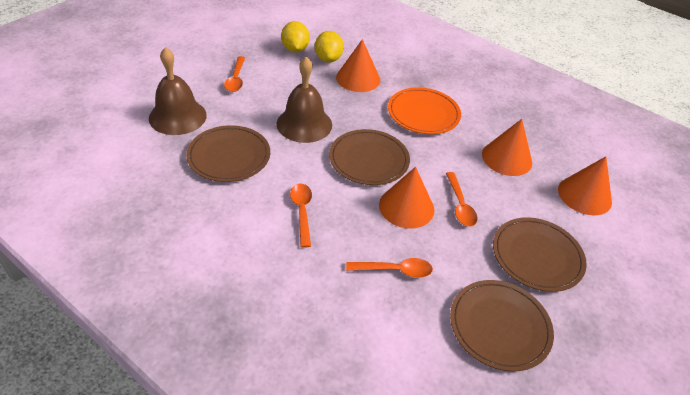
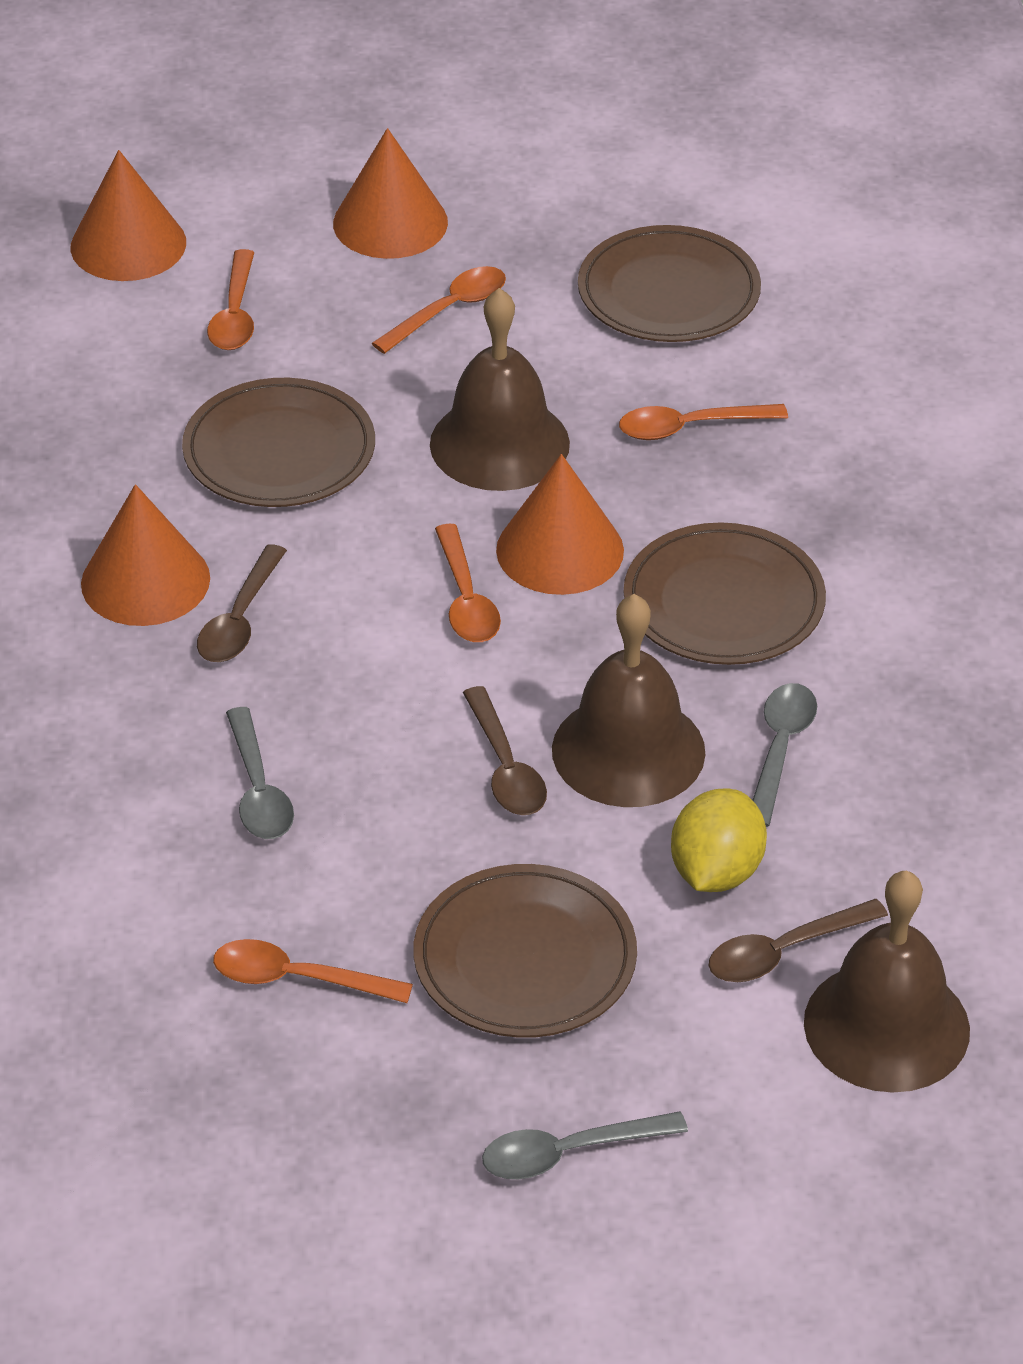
brown bell: 2 -> 3
brown spoon: 0 -> 3
grey spoon: 0 -> 3
orange plate: 1 -> 0
orange spoon: 4 -> 5
yellow lemon: 2 -> 1

